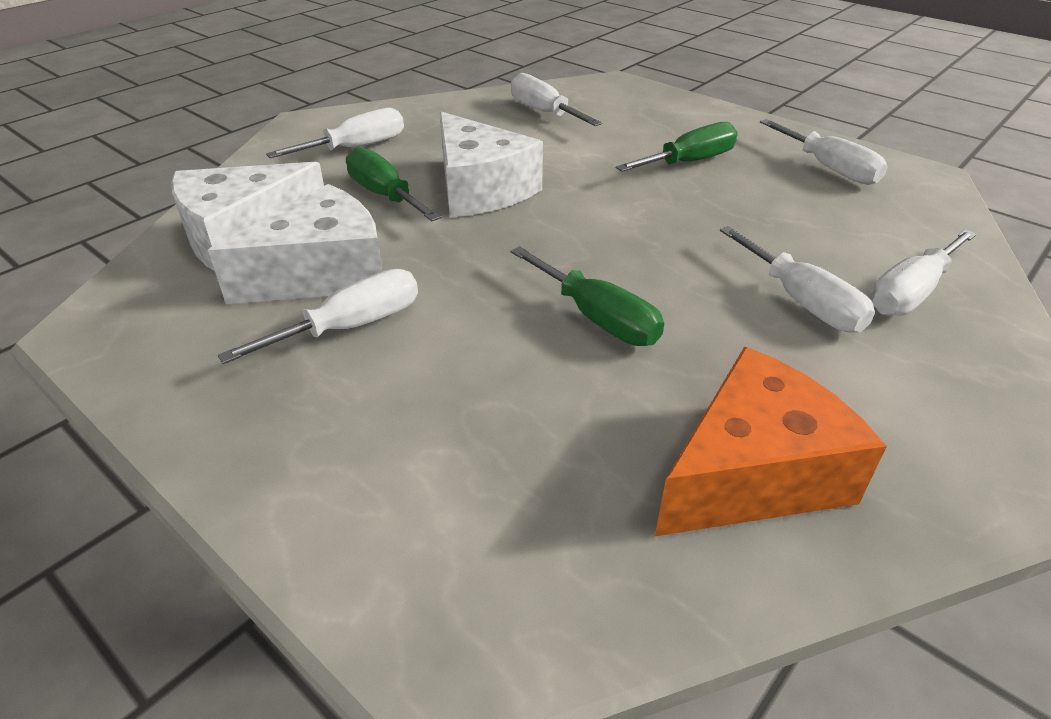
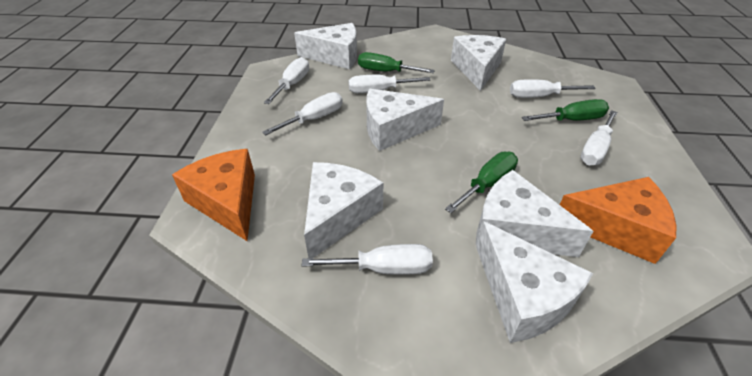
orange cheese: 1 -> 2
white cheese: 3 -> 6

